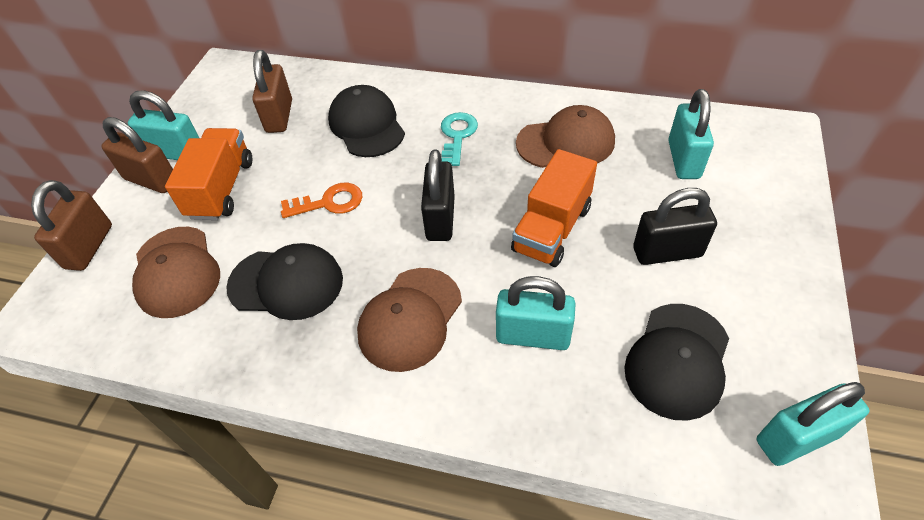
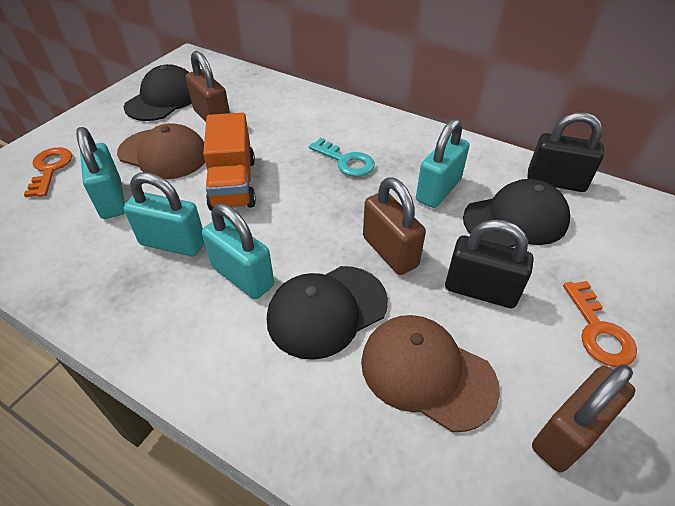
brown cap: 3 -> 2
orange key: 1 -> 2
orange truck: 2 -> 1

